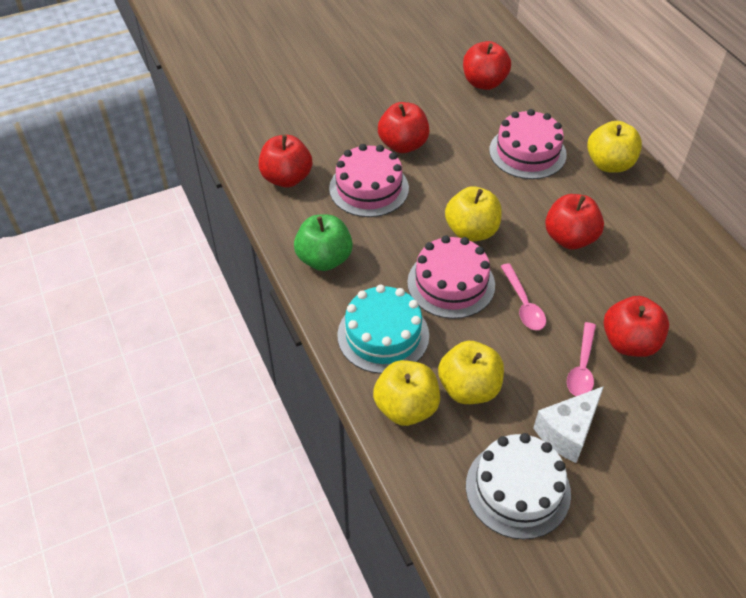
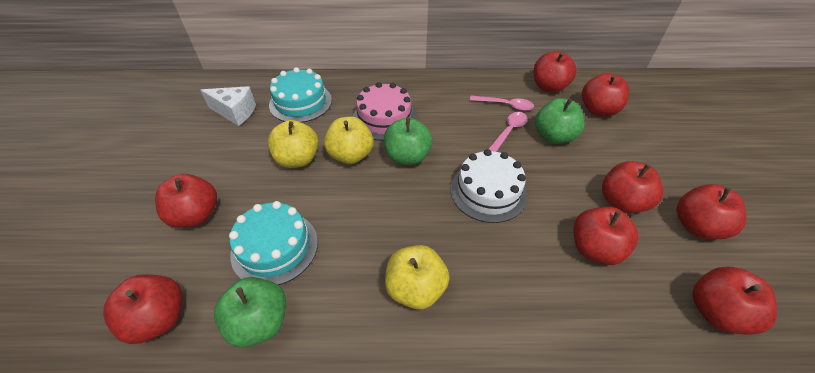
green apple: 1 -> 3
pink cake: 3 -> 1
red apple: 5 -> 8
turquoise cake: 1 -> 2
yellow apple: 4 -> 3

